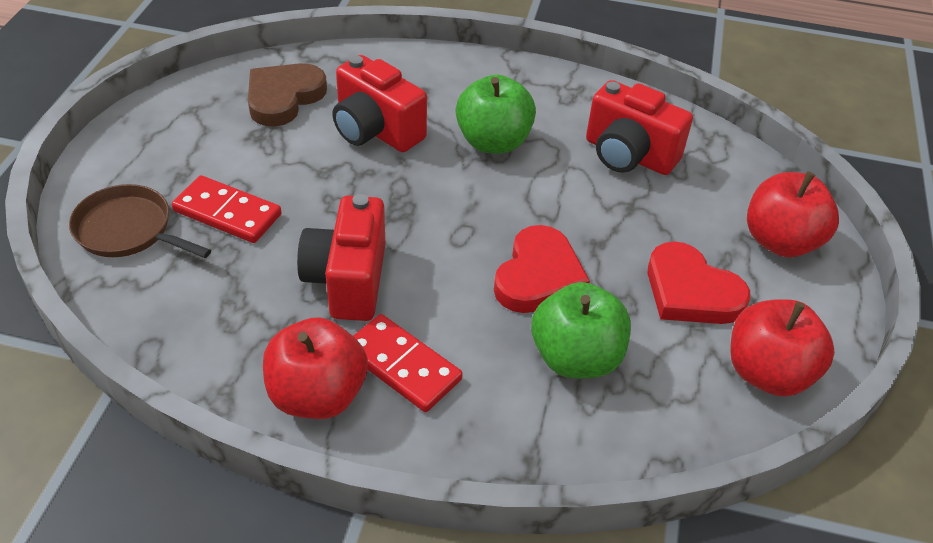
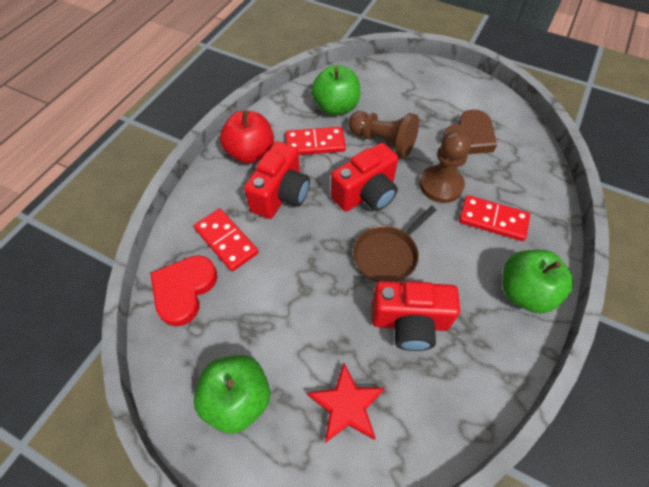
brown pawn: 0 -> 2
green apple: 2 -> 3
red apple: 3 -> 1
red domino: 2 -> 3
red heart: 2 -> 1
red star: 0 -> 1

